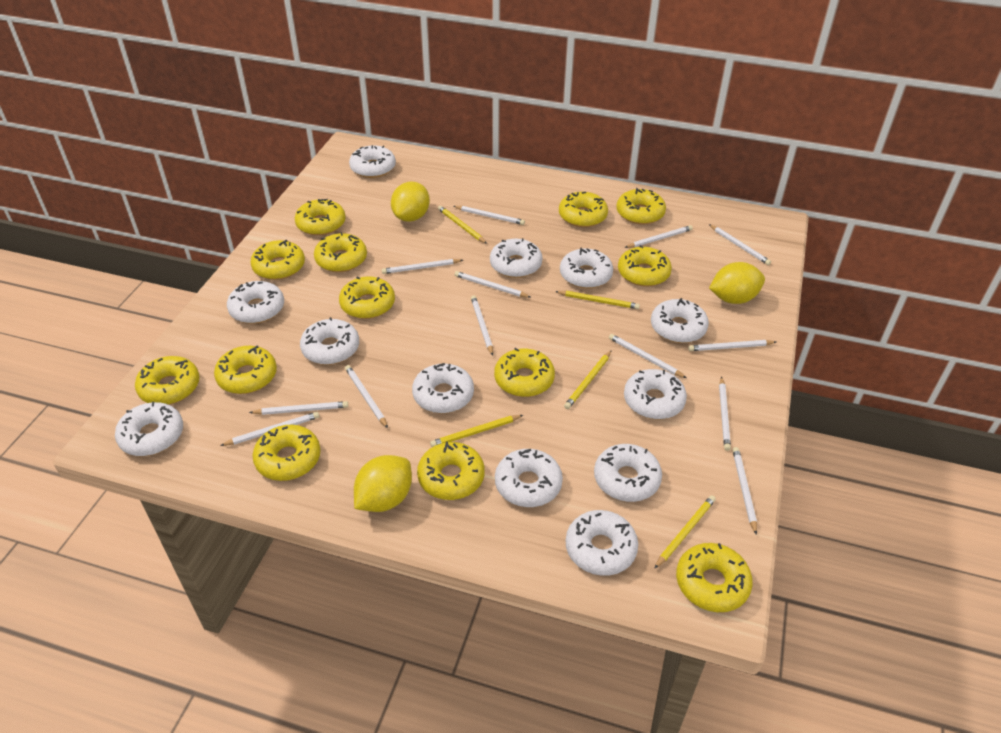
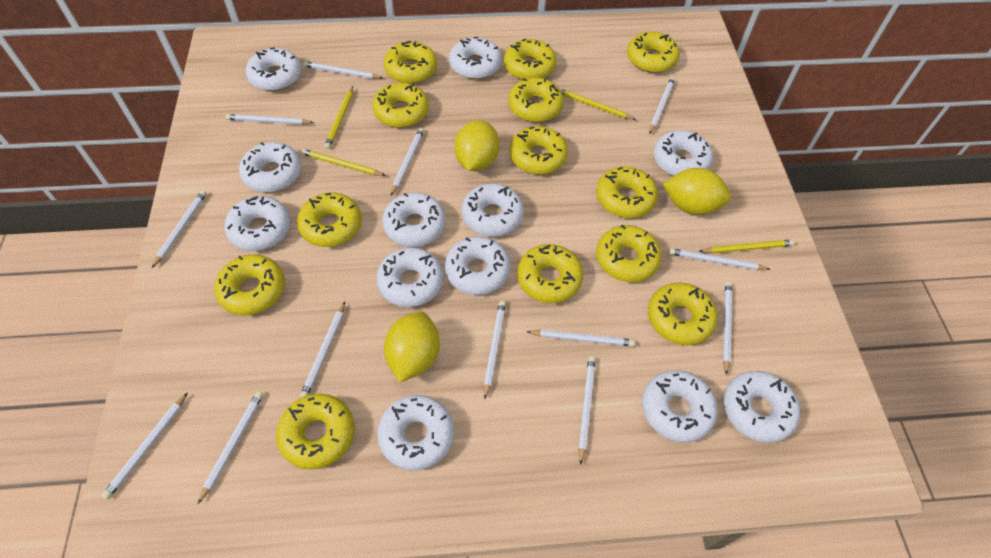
yellow pencil: 5 -> 4

